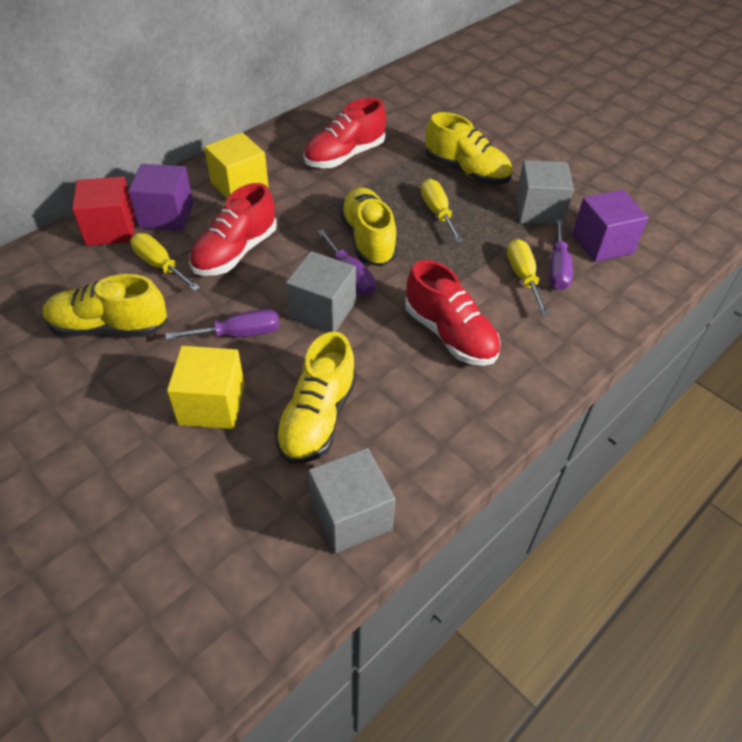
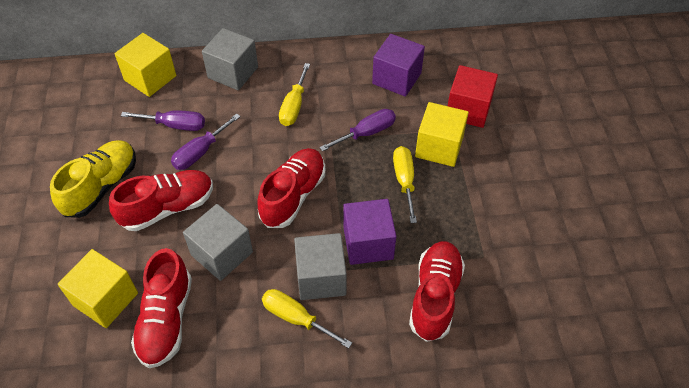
red shoe: 3 -> 4
yellow cube: 2 -> 3
yellow shoe: 4 -> 1

